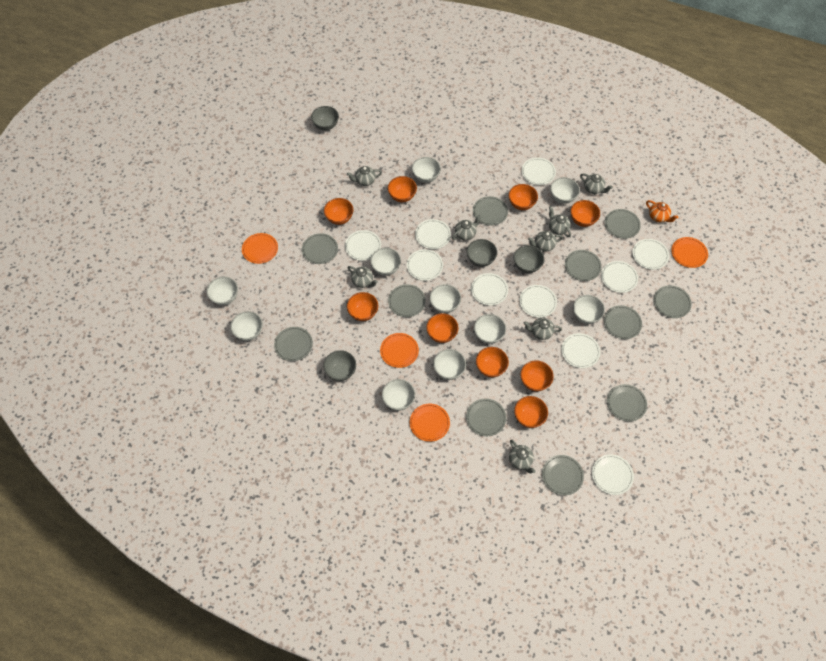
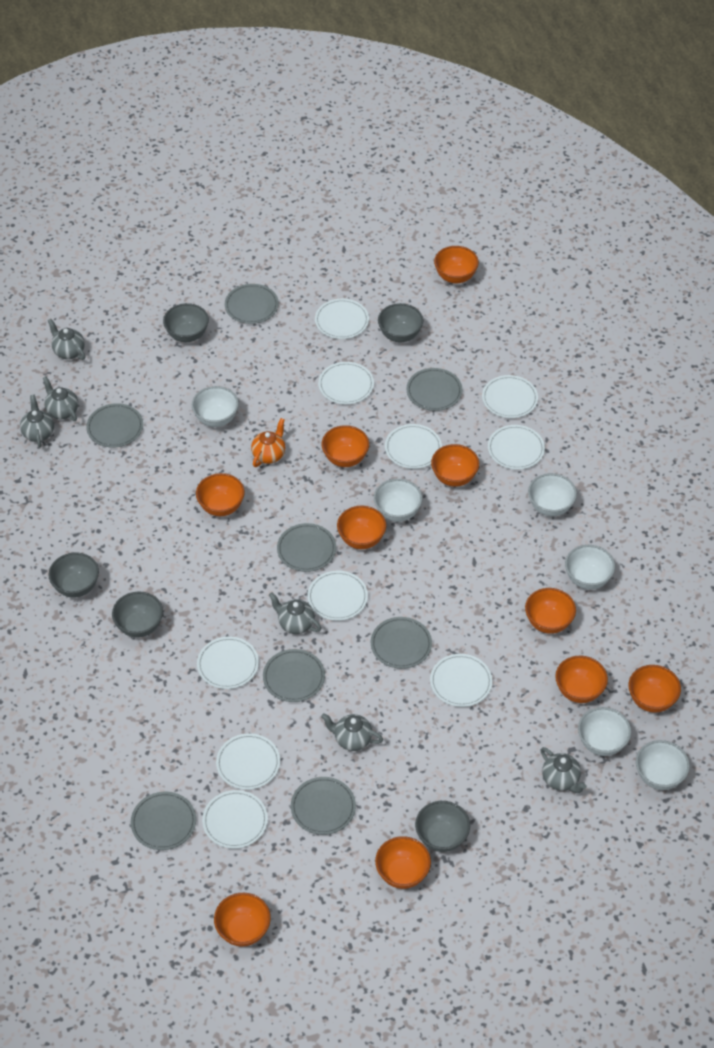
grey bowl: 4 -> 5
grey plate: 11 -> 8
grey teapot: 8 -> 6
orange bowl: 9 -> 10
orange plate: 4 -> 0
white bowl: 10 -> 6

